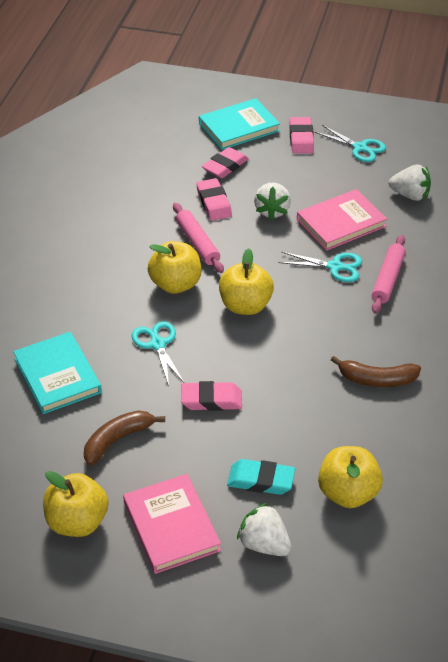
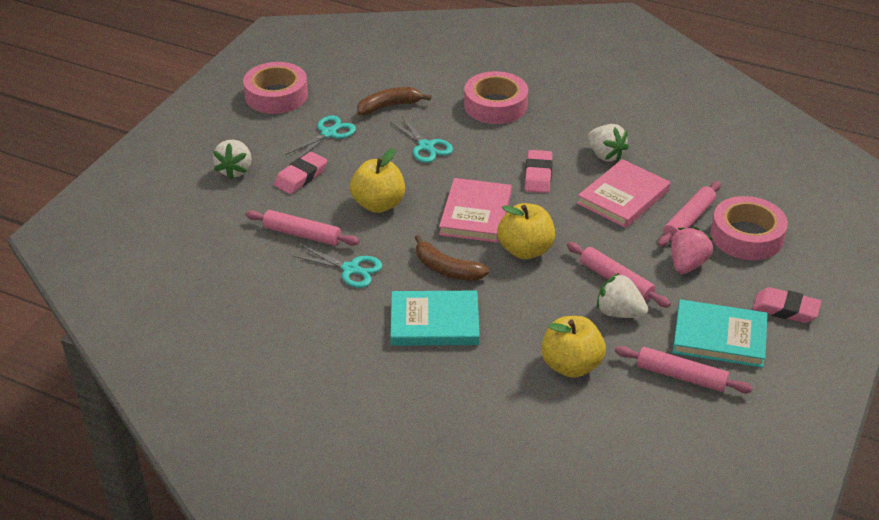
pink eraser: 4 -> 3
pink rolling pin: 2 -> 4
pink strawberry: 0 -> 1
pink tape: 0 -> 3
turquoise eraser: 1 -> 0
yellow apple: 4 -> 3

